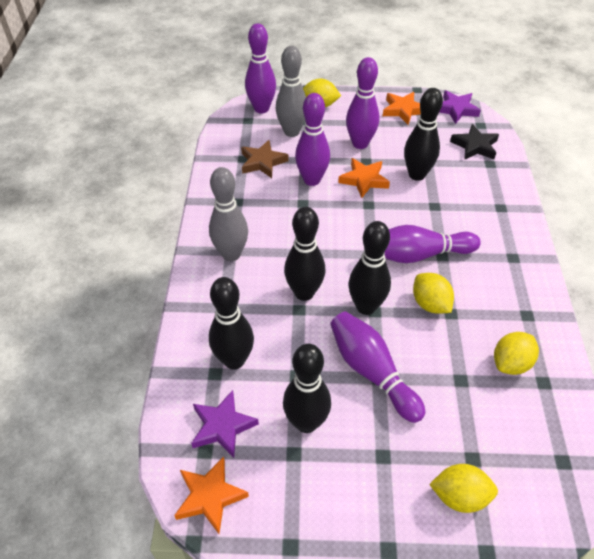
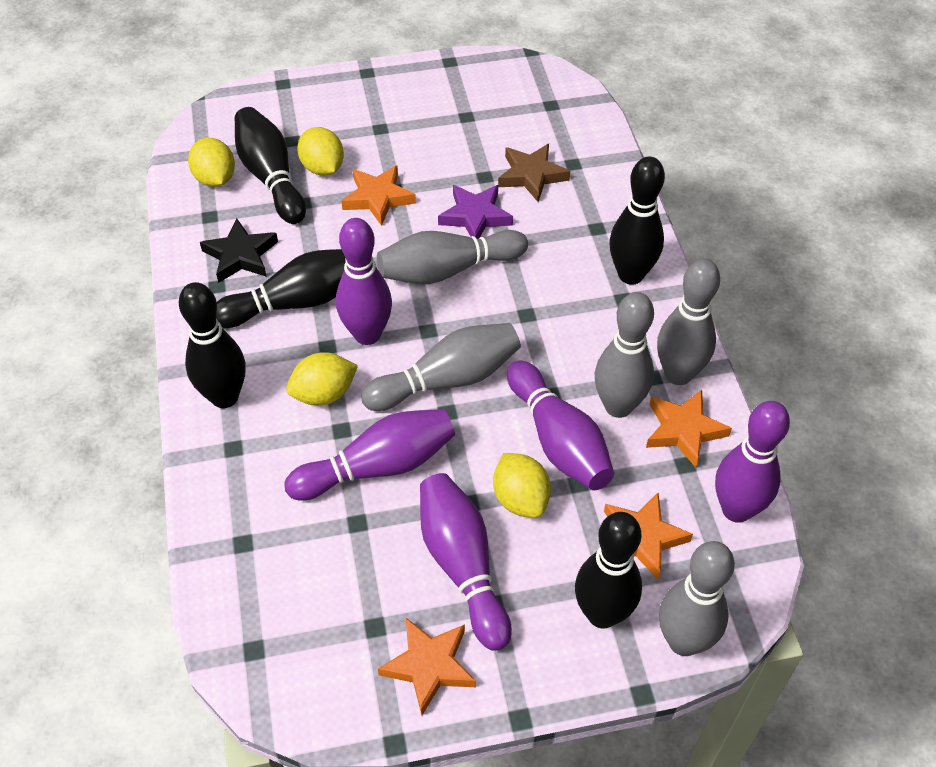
grey bowling pin: 2 -> 5
orange star: 3 -> 4
purple star: 2 -> 1

